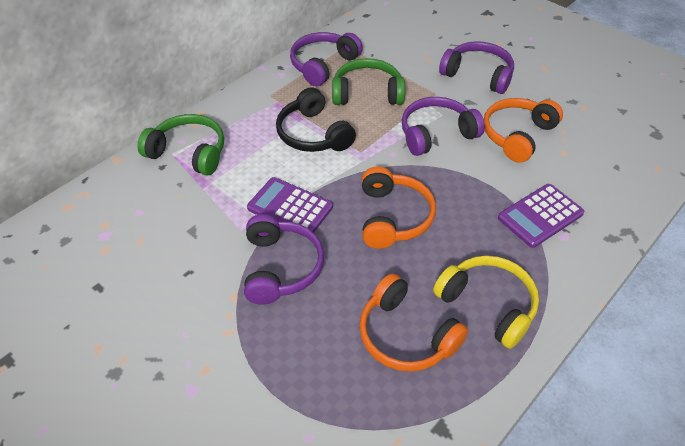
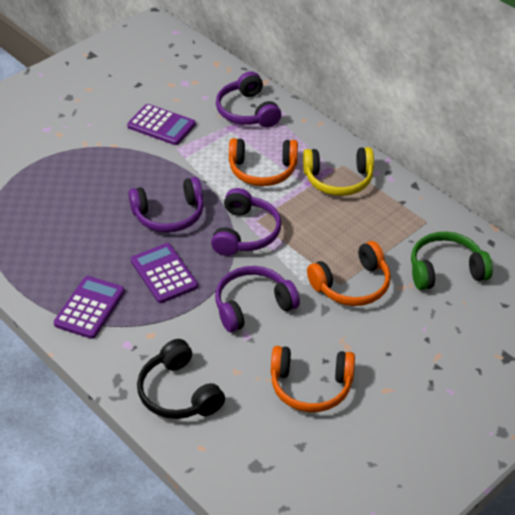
green headphones: 2 -> 1
purple calculator: 2 -> 3

